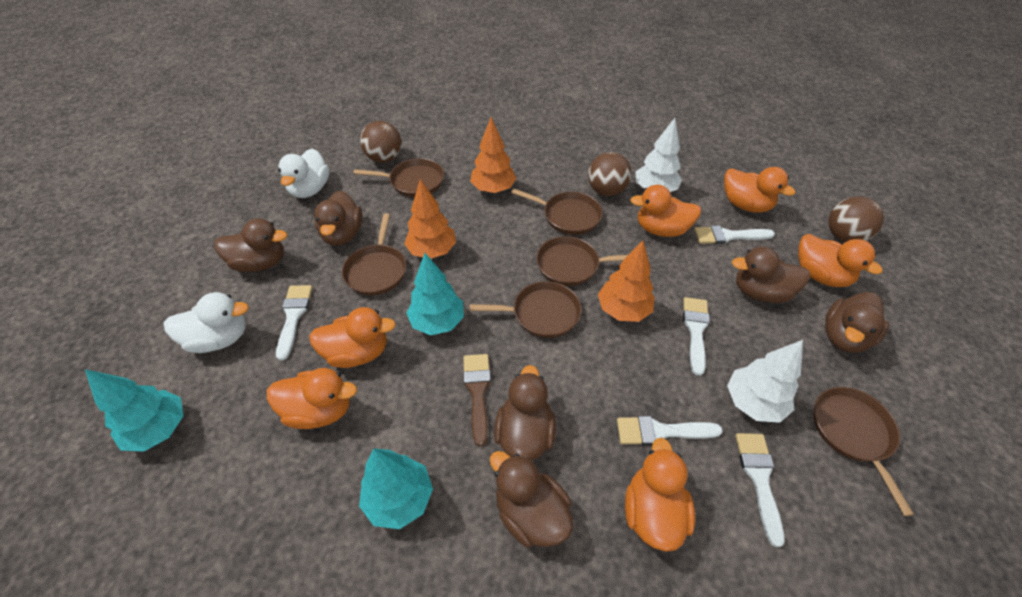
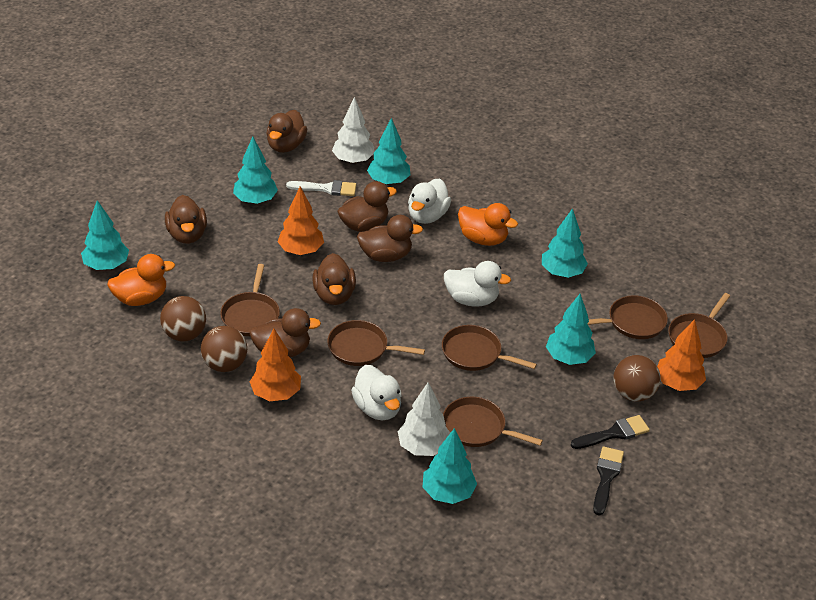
black brush: 0 -> 2
brown brush: 1 -> 0
orange duck: 6 -> 2
turquoise tree: 3 -> 6
white brush: 5 -> 1
white duck: 2 -> 3

